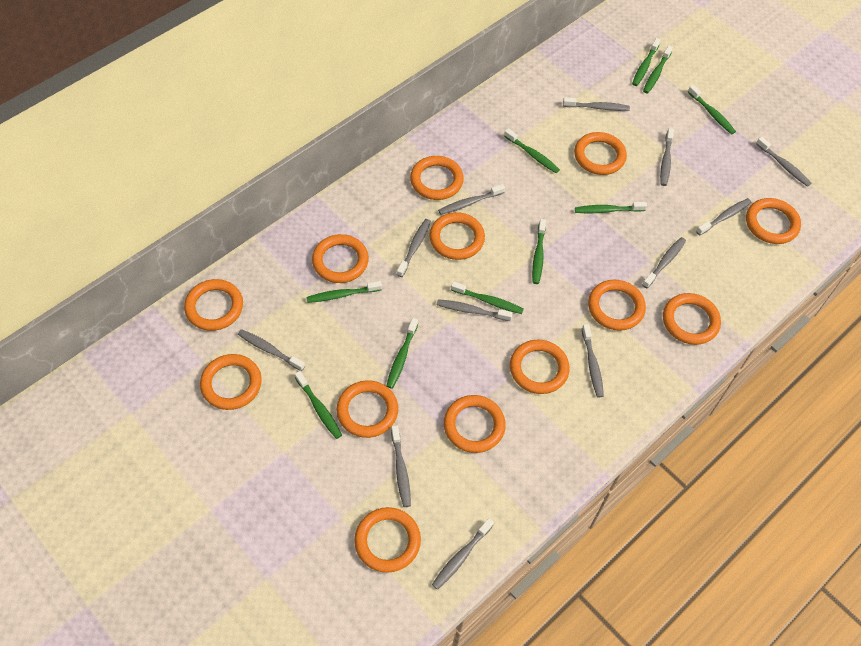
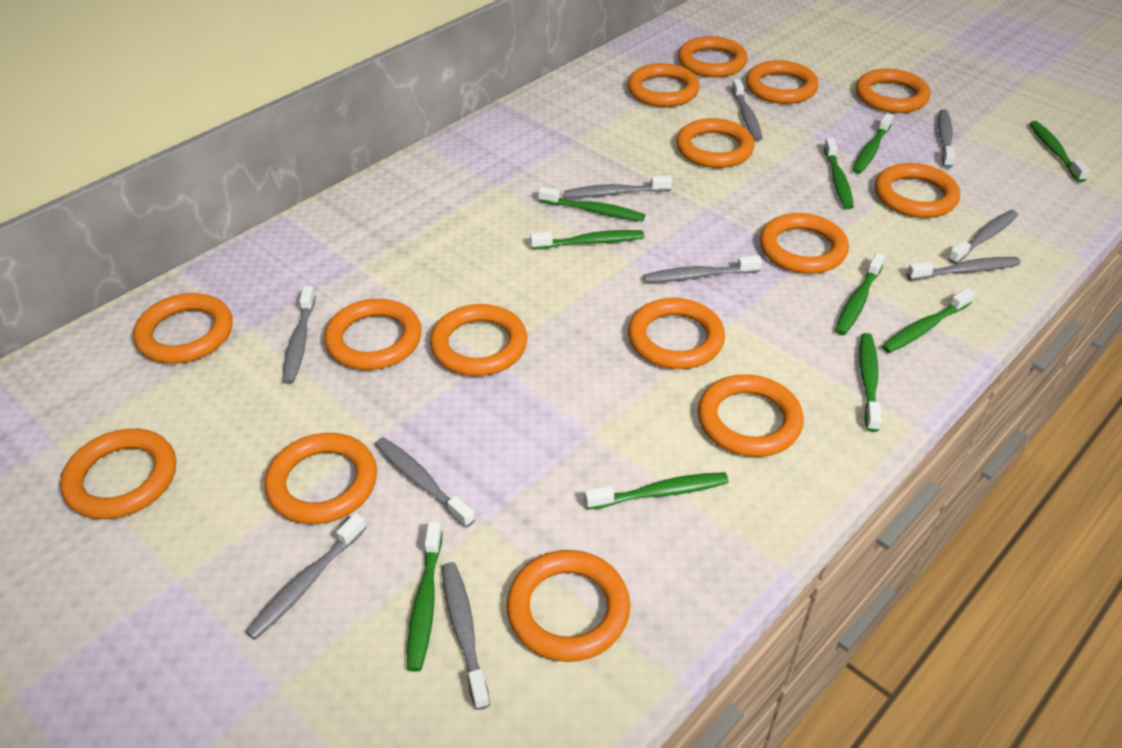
grey toothbrush: 12 -> 10
orange ring: 13 -> 15

